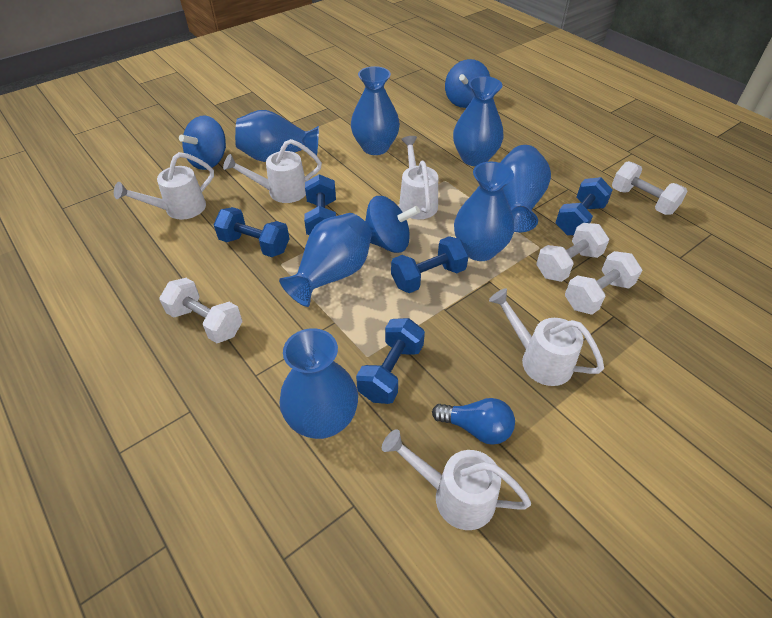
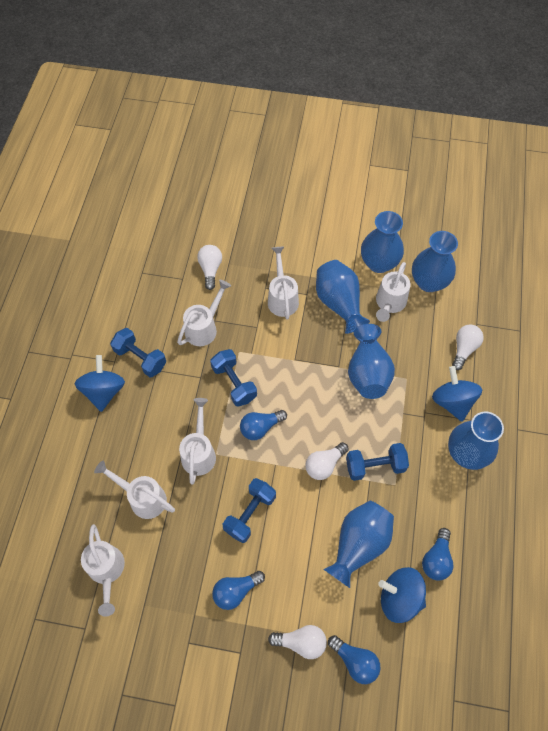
blue dumbbell: 5 -> 4
blue light bulb: 1 -> 4
blue vase: 7 -> 6
white dumbbell: 4 -> 0
white light bulb: 0 -> 4
white watering can: 5 -> 6

